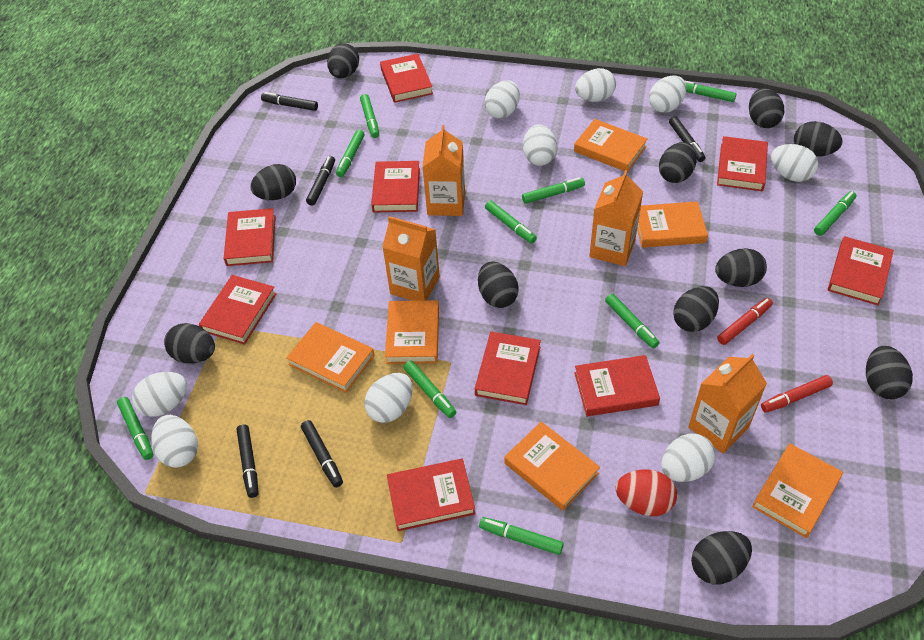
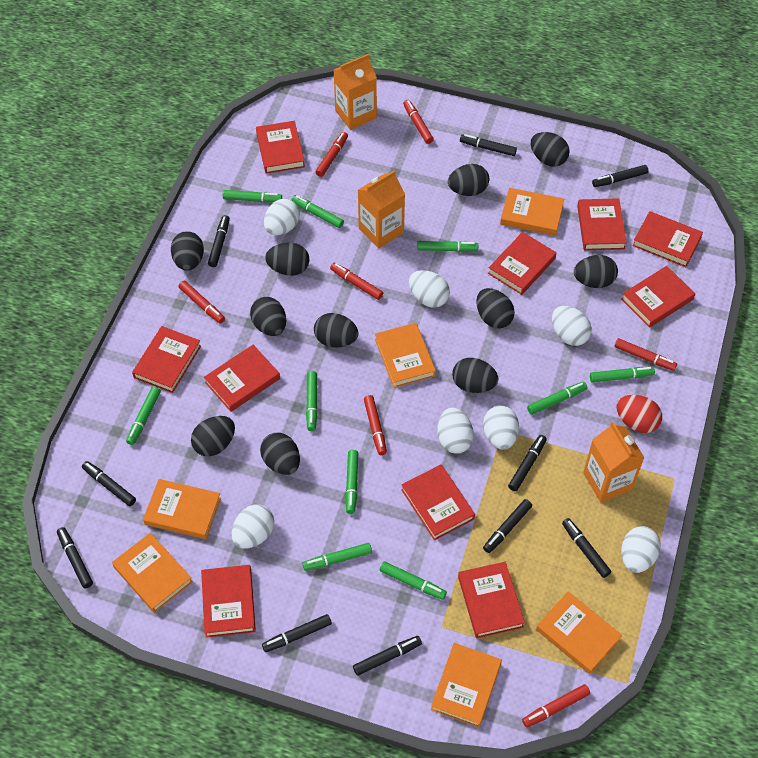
black marker: 5 -> 10
orange carton: 4 -> 3
red book: 9 -> 10
red marker: 2 -> 7
white egg: 9 -> 7

